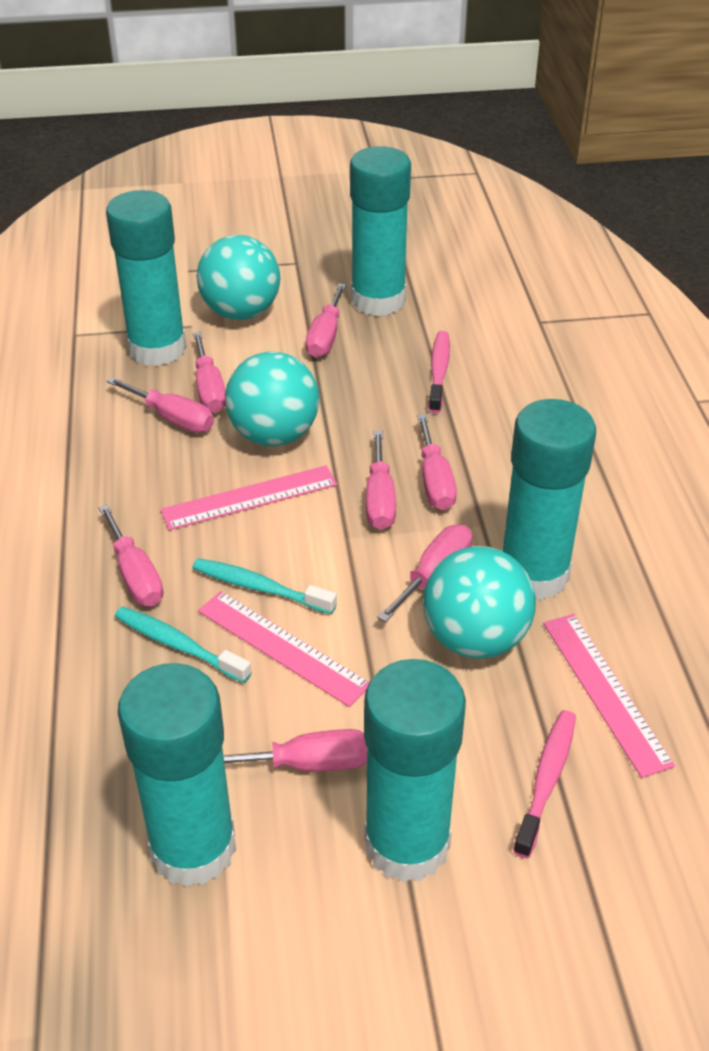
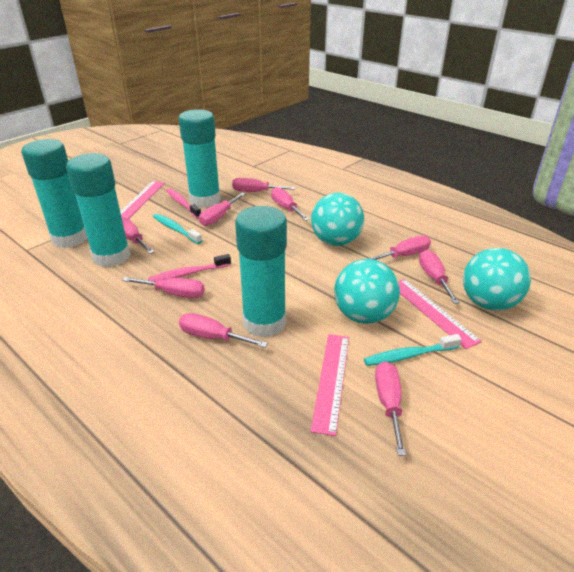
pink screwdriver: 8 -> 9
turquoise glue stick: 5 -> 4

